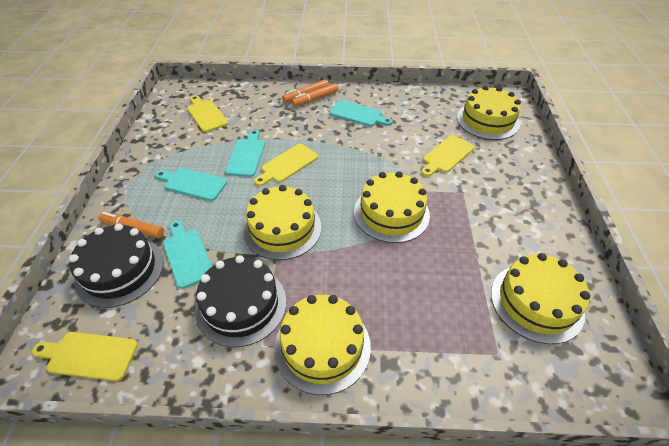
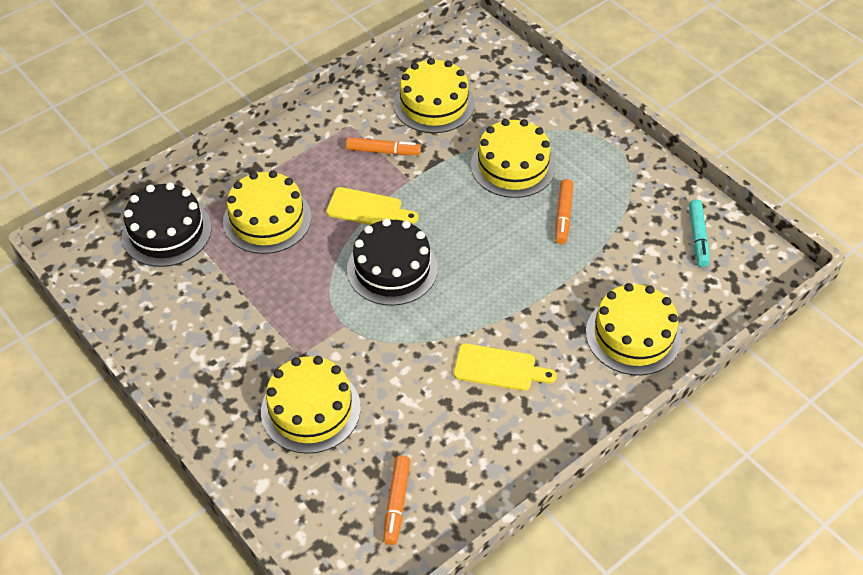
turquoise cutting board: 4 -> 0
turquoise marker: 0 -> 1
yellow cutting board: 4 -> 2

